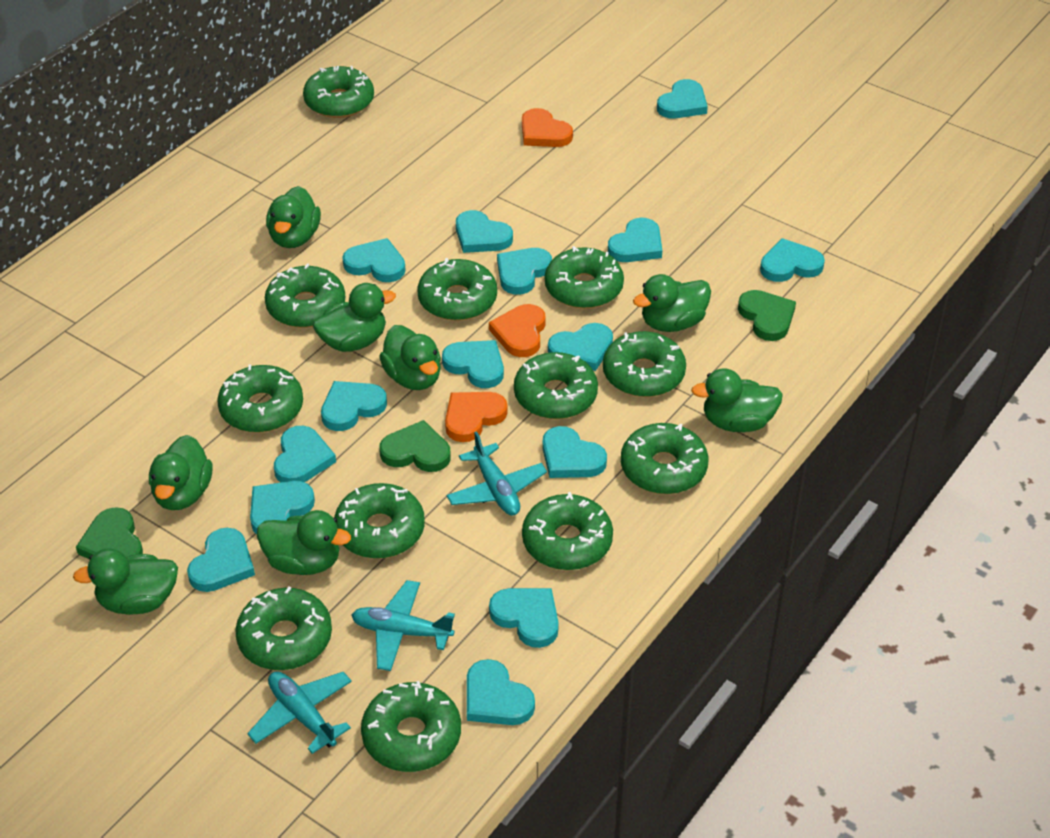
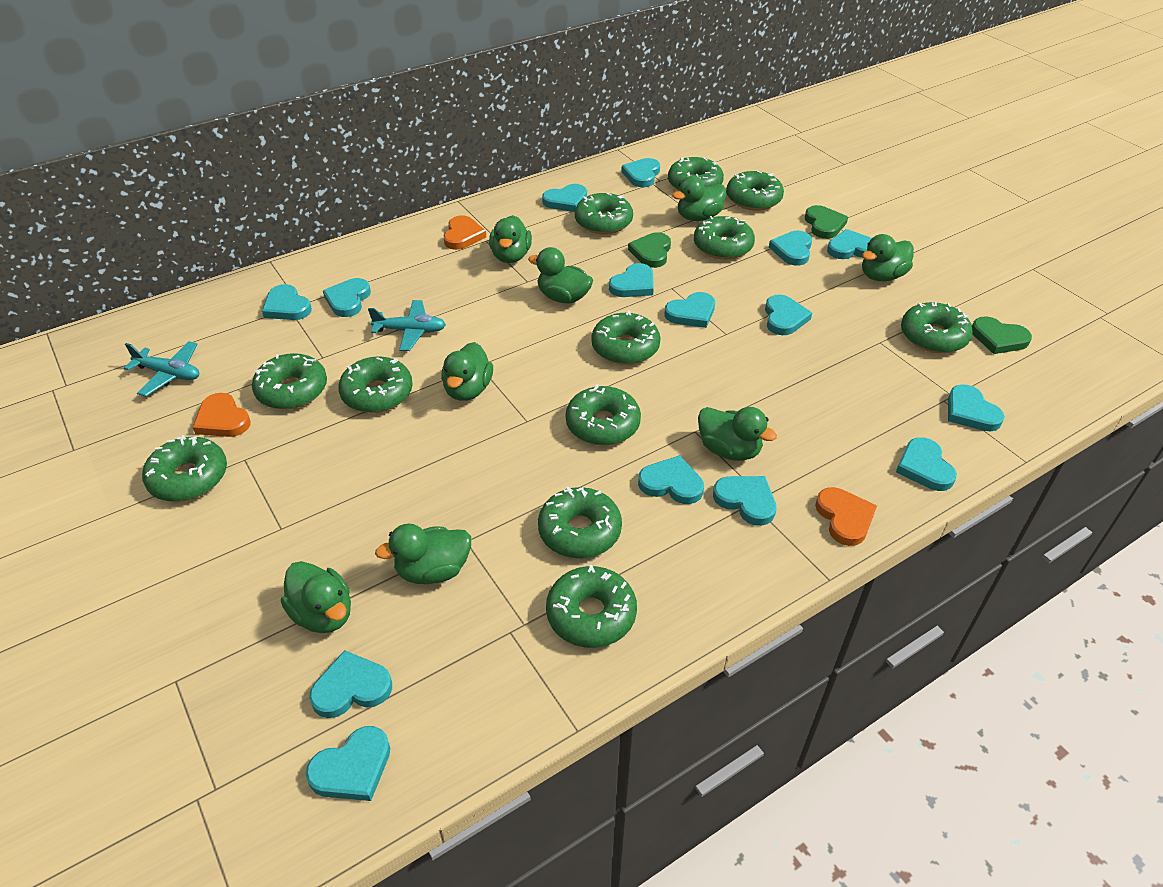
turquoise plane: 3 -> 2

